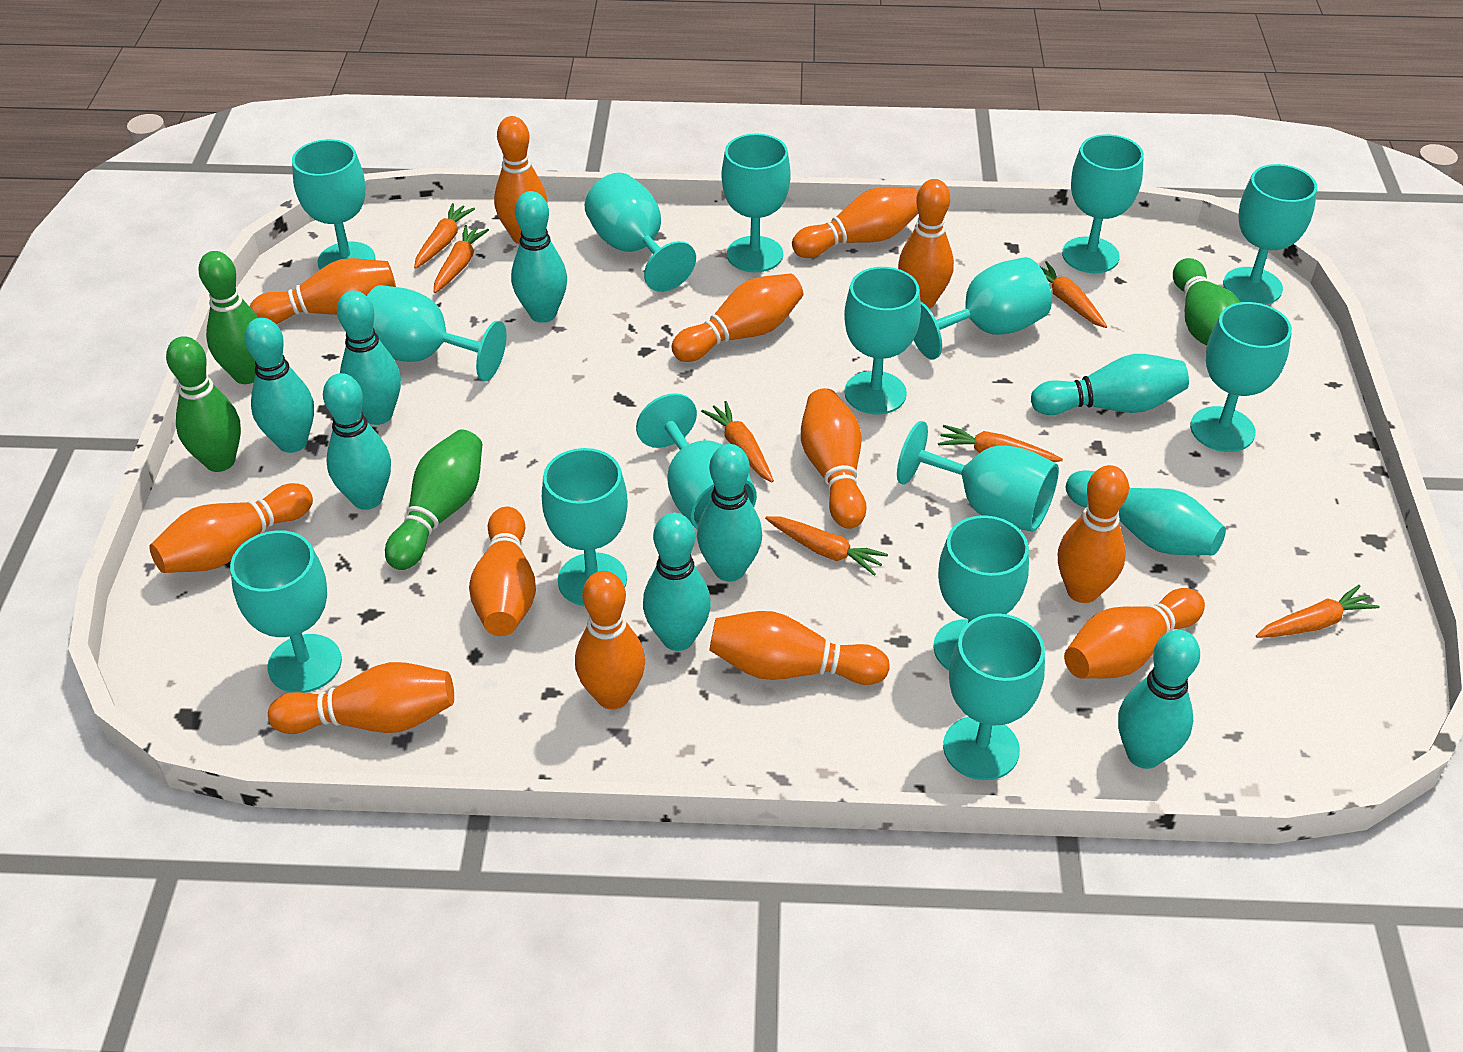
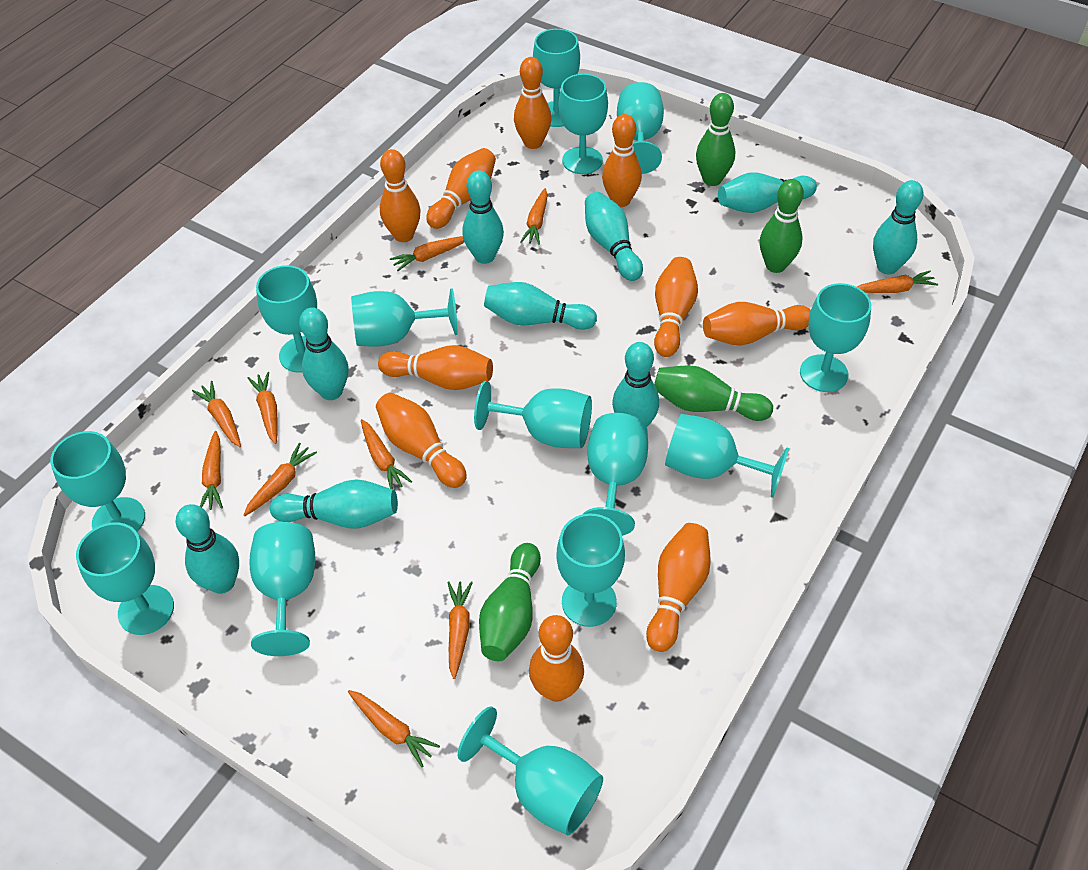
orange bowling pin: 13 -> 10
orange carrot: 7 -> 10
turquoise goblet: 15 -> 14

